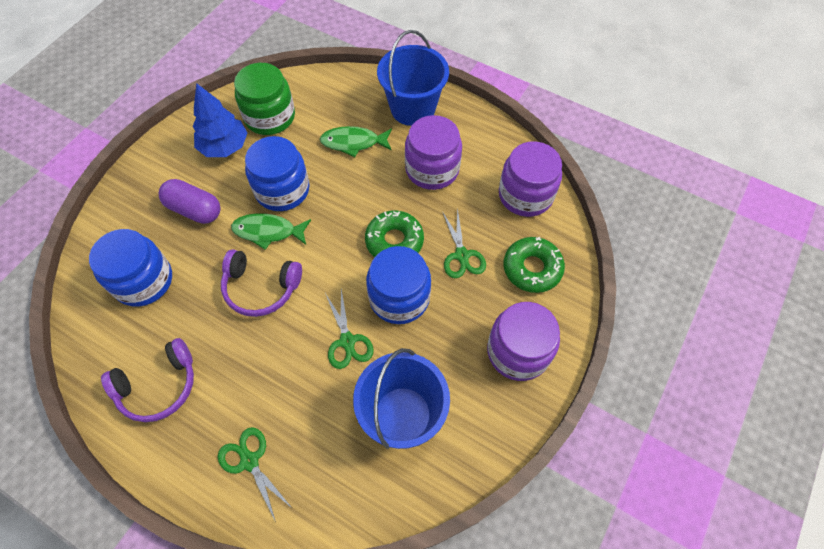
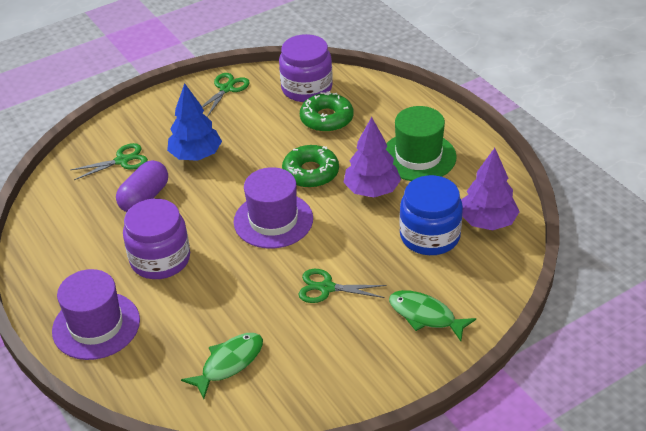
blue bucket: 2 -> 0
blue jar: 3 -> 1
green hat: 0 -> 1
green jar: 1 -> 0
purple hat: 0 -> 2
purple headphones: 2 -> 0
purple jar: 3 -> 2
purple tree: 0 -> 2

